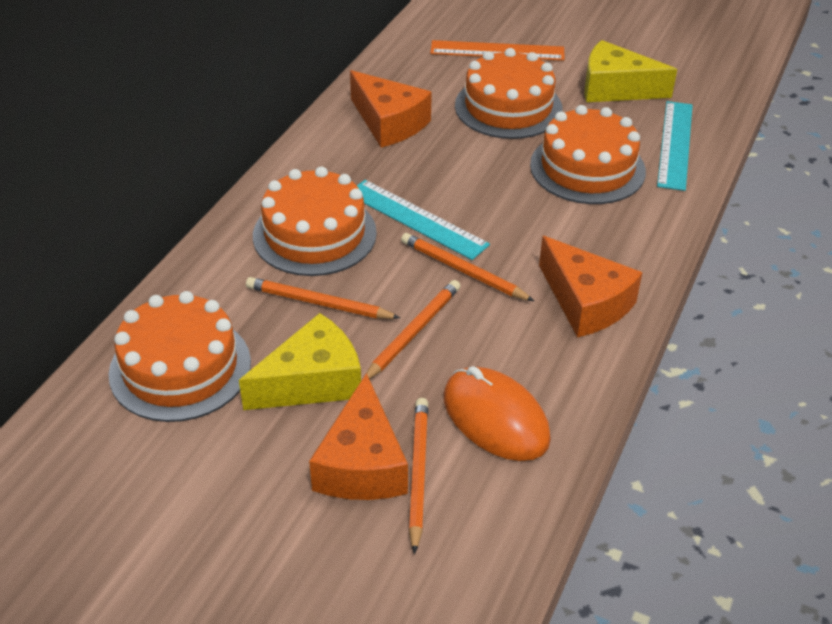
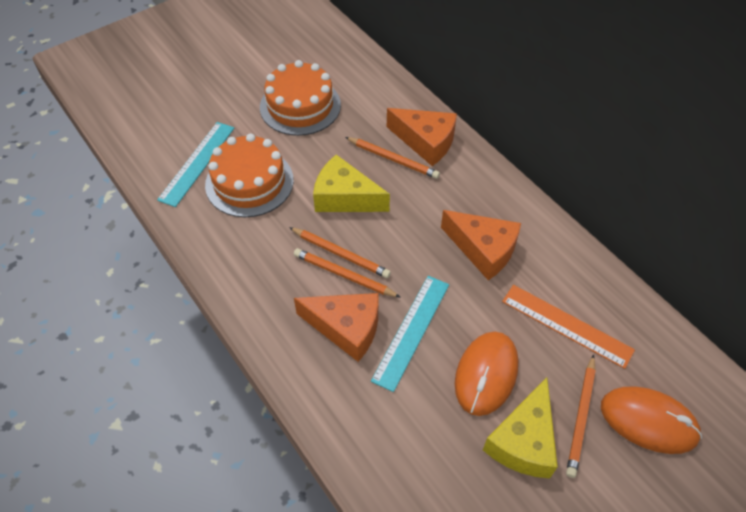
orange cake: 4 -> 2
orange mouse: 1 -> 2

